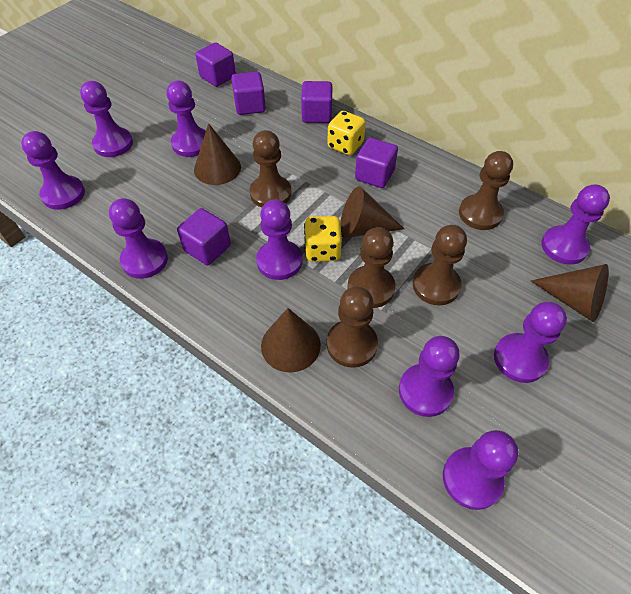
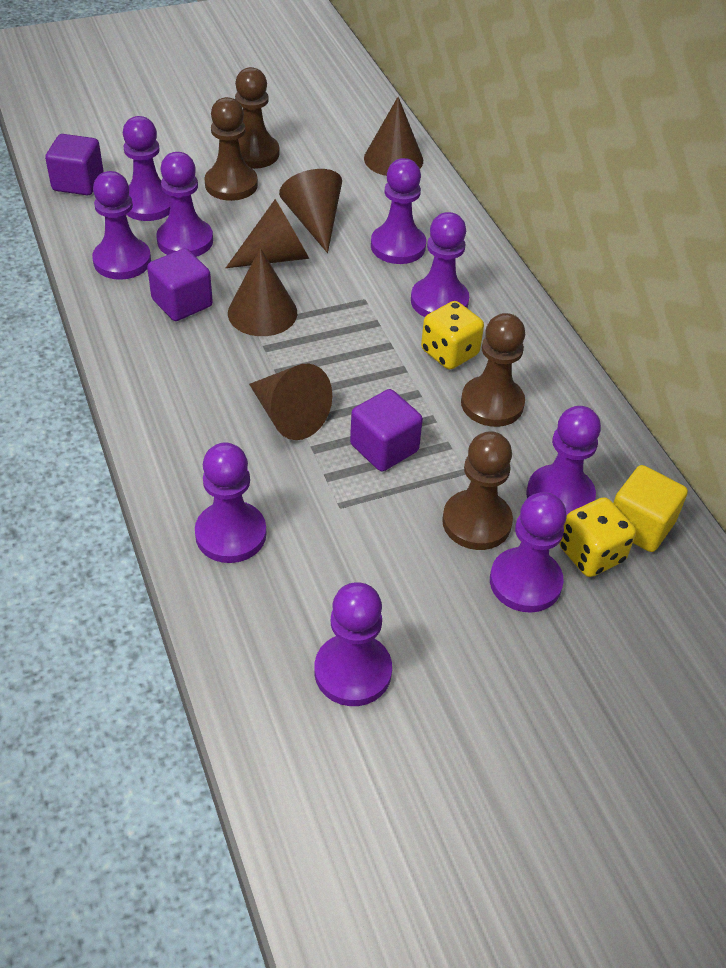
brown cone: 4 -> 5
brown pawn: 5 -> 4
purple cube: 5 -> 3
yellow cube: 0 -> 1

